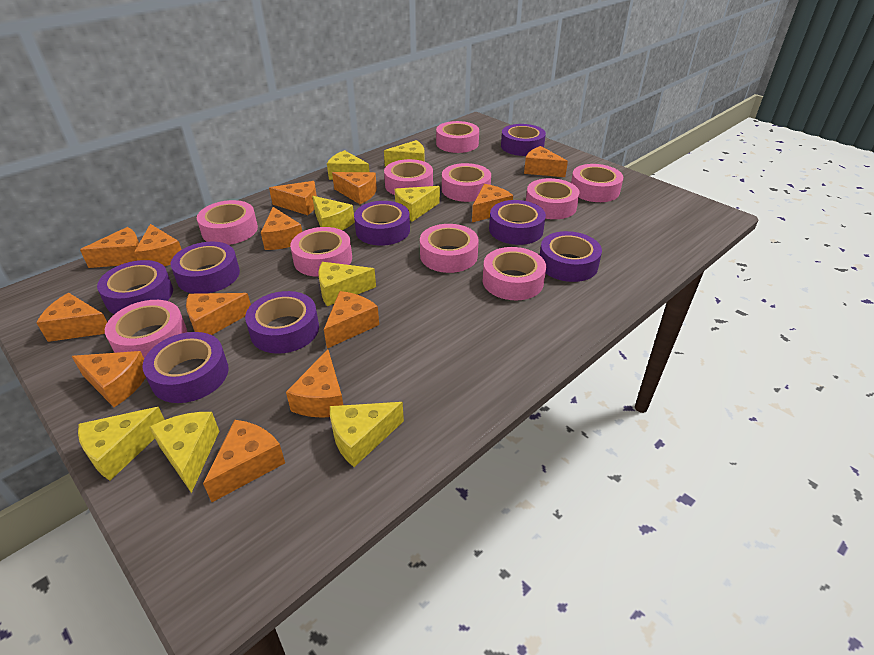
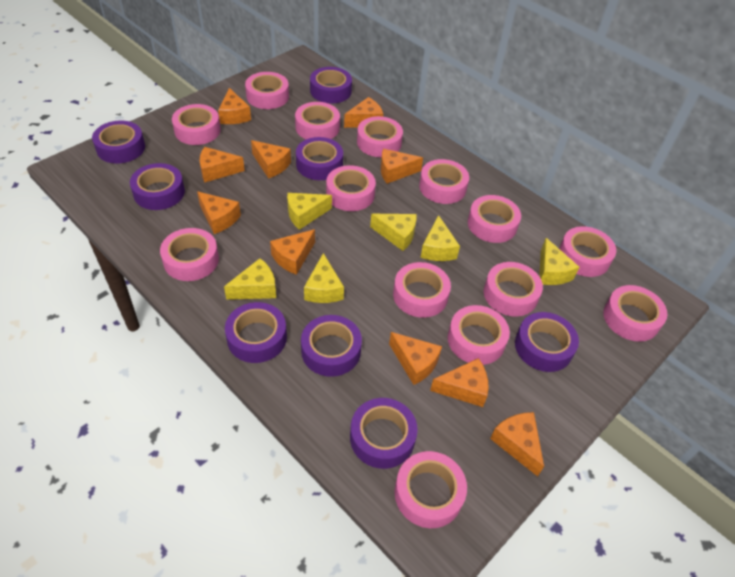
orange cheese: 13 -> 10
pink tape: 10 -> 14
yellow cheese: 8 -> 6

